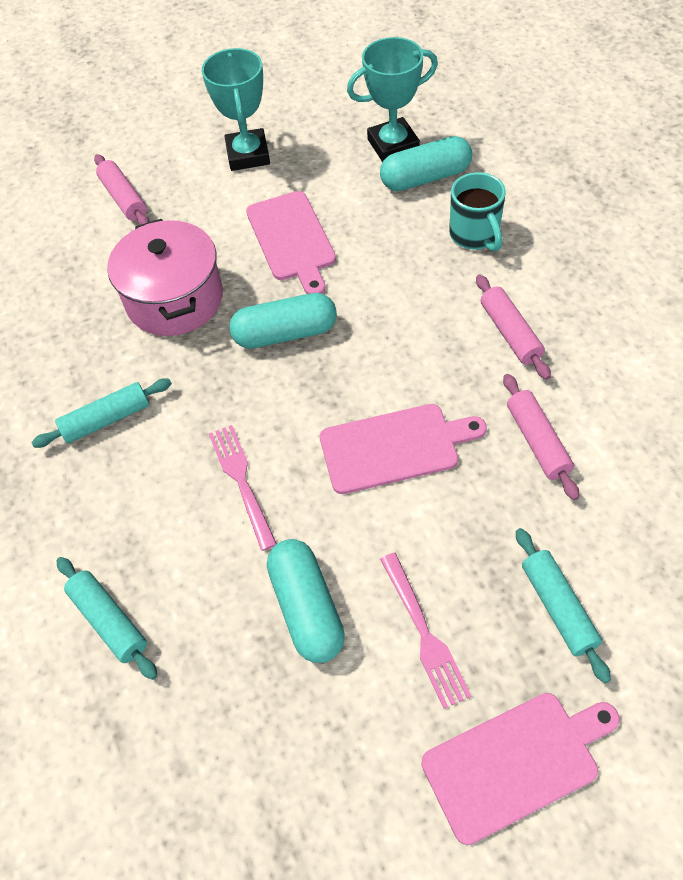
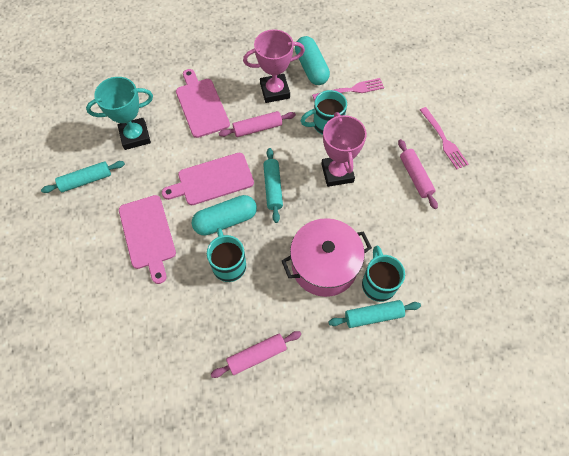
pink trophy: 0 -> 2
turquoise capsule: 3 -> 2
turquoise mug: 1 -> 3
turquoise trophy: 2 -> 1

